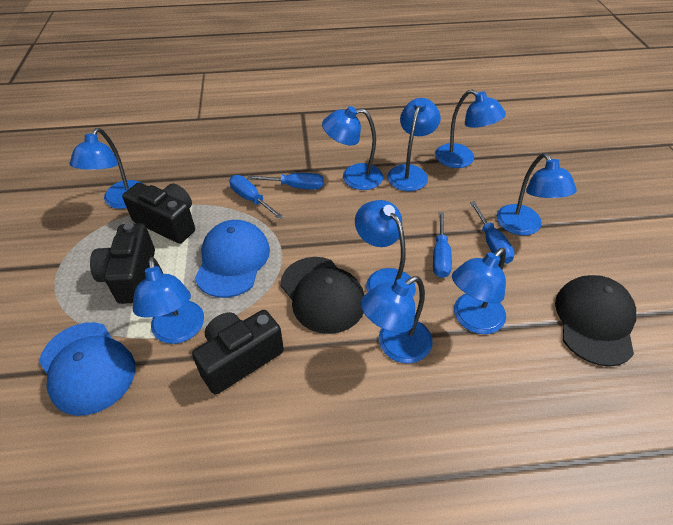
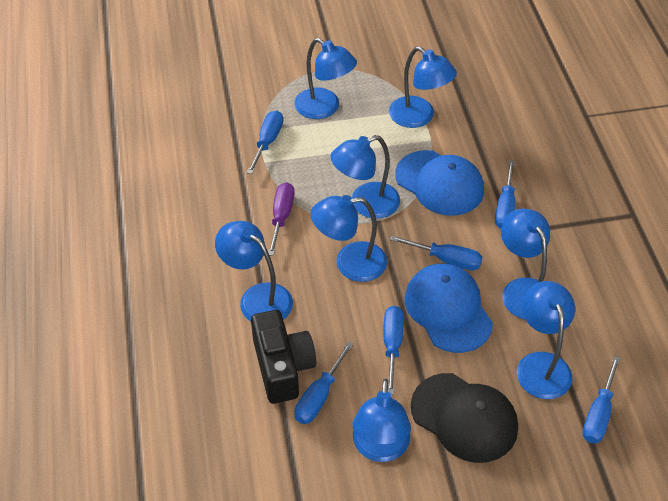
black camera: 3 -> 1
black cap: 2 -> 1
blue lamp: 9 -> 8
blue screwdriver: 4 -> 6
purple screwdriver: 0 -> 1

